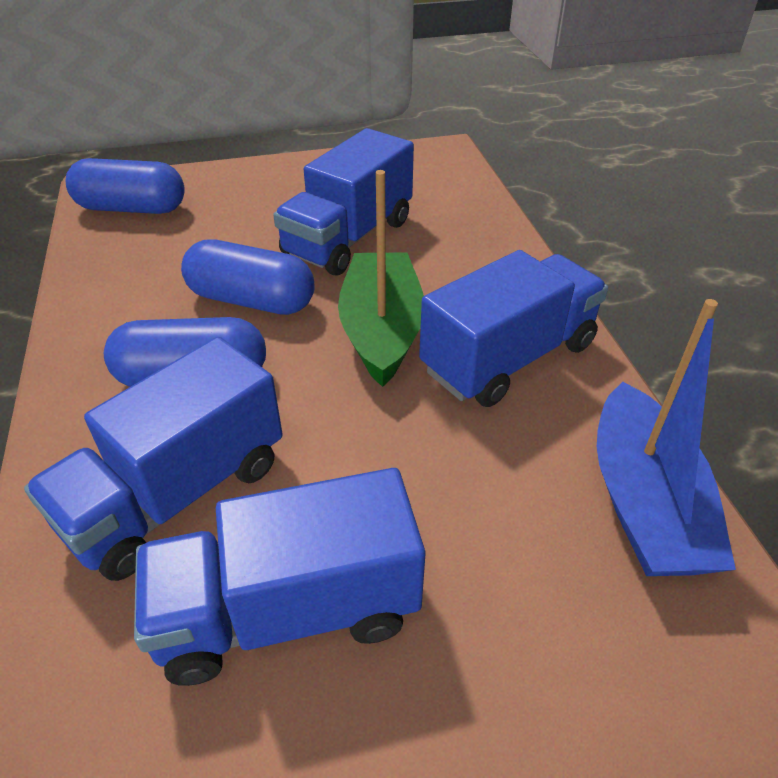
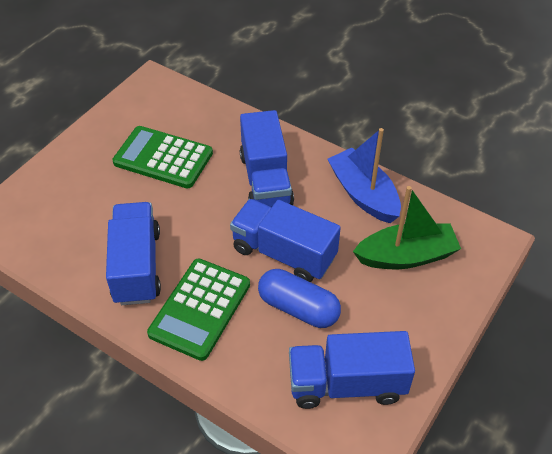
blue capsule: 3 -> 1
green calculator: 0 -> 2

